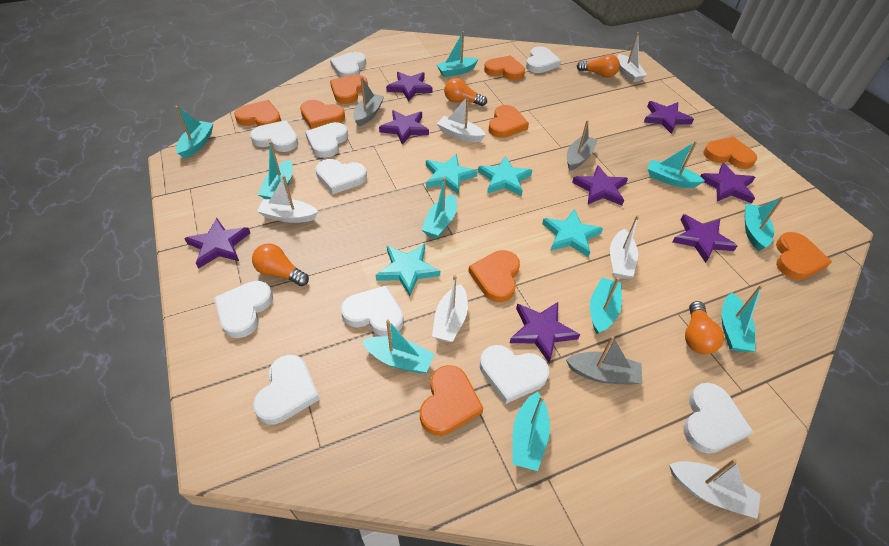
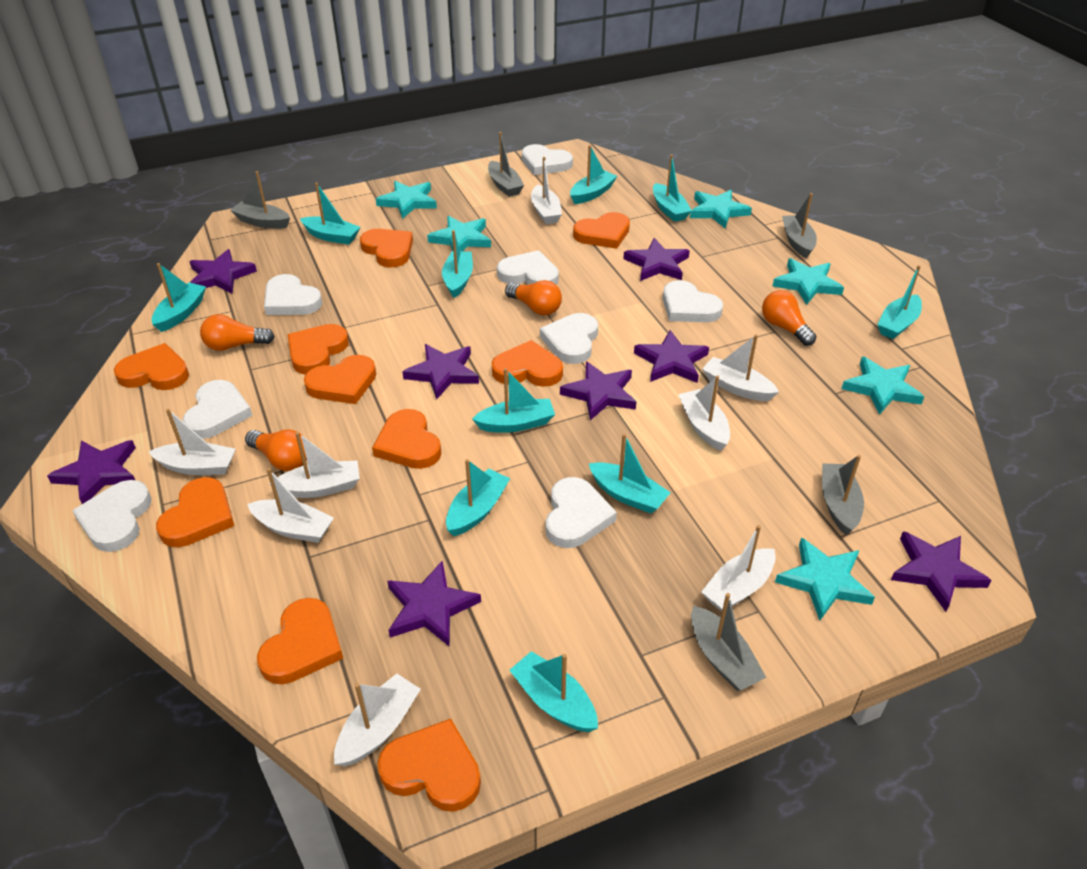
grey boat: 3 -> 5
orange heart: 9 -> 10
turquoise star: 4 -> 6
white boat: 6 -> 8
white heart: 10 -> 8

